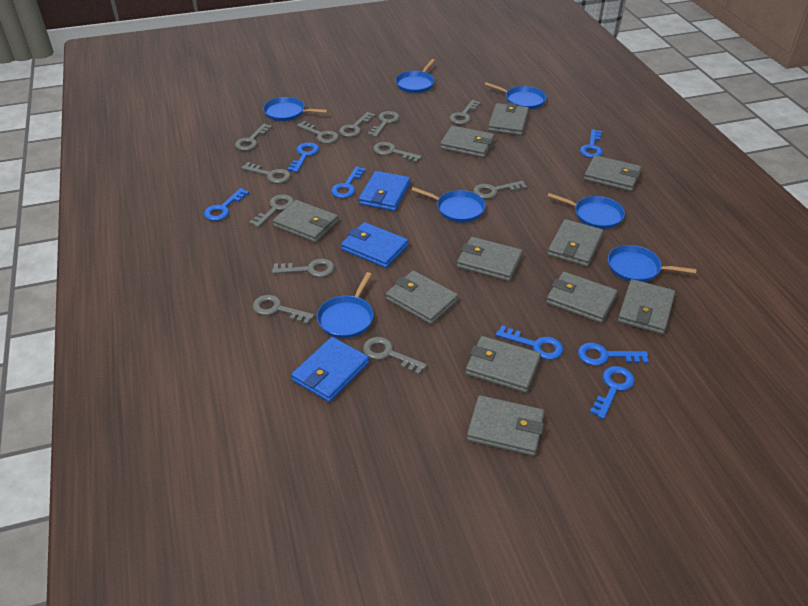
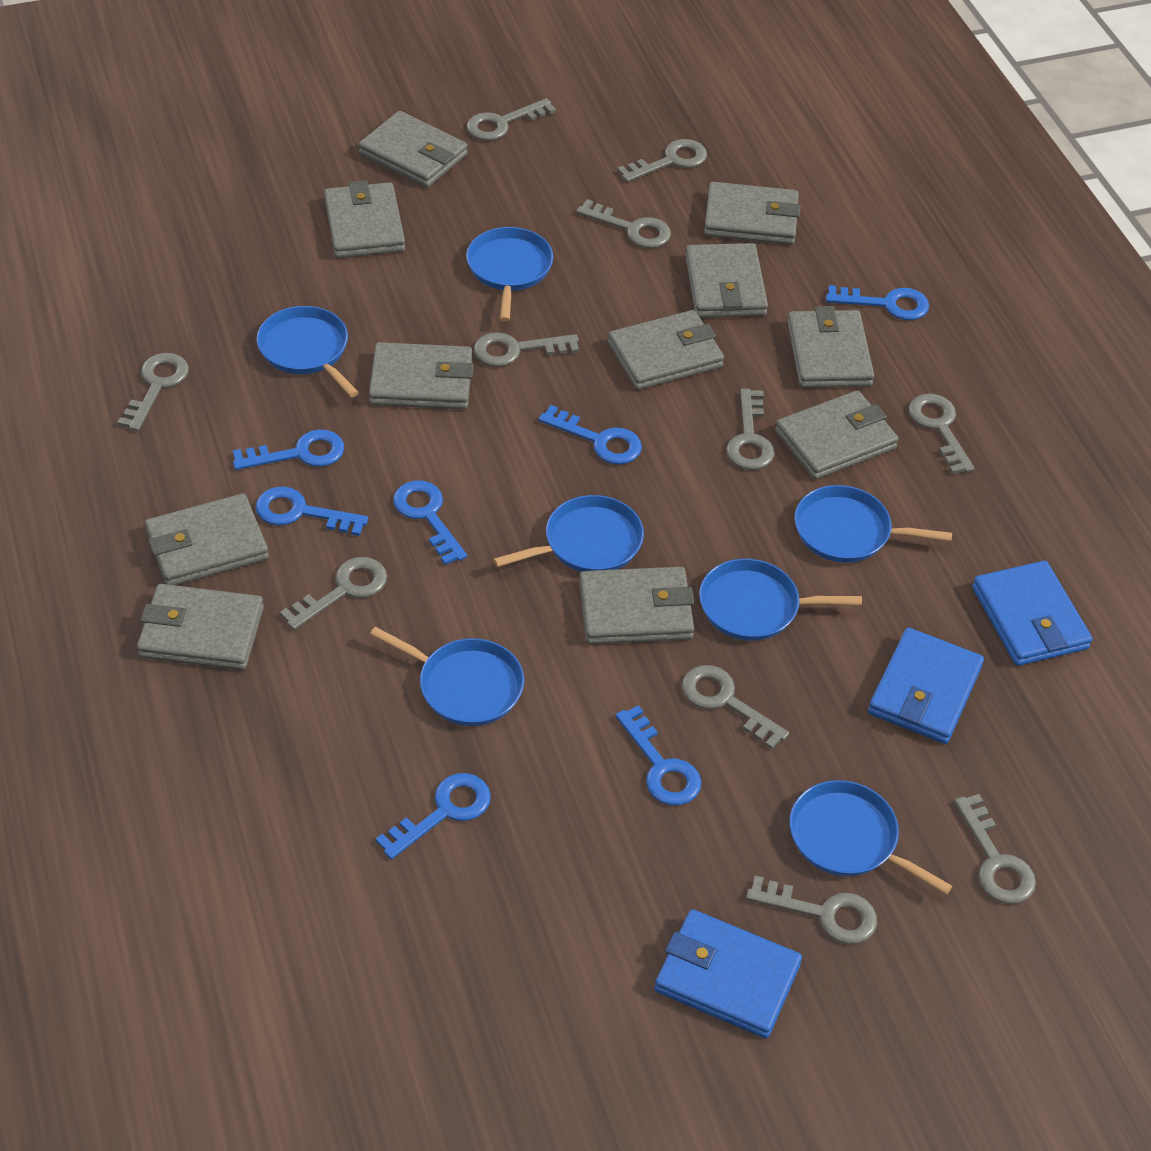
grey key: 12 -> 11

